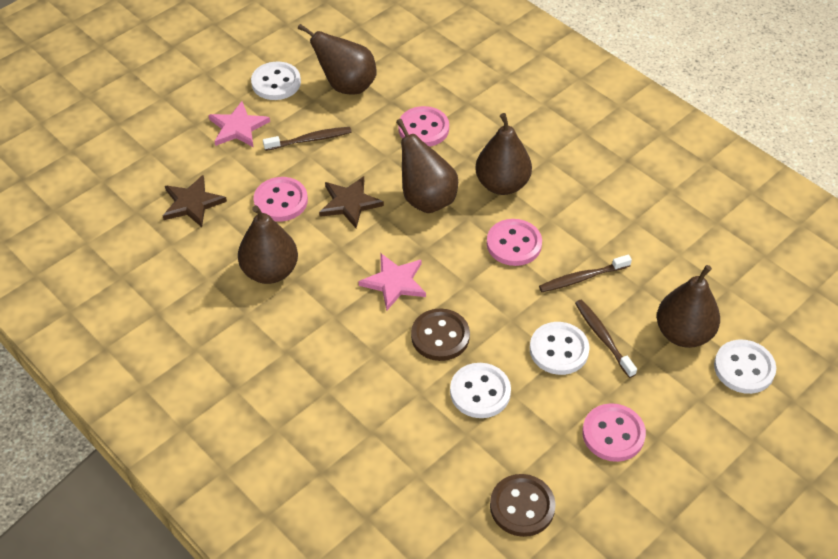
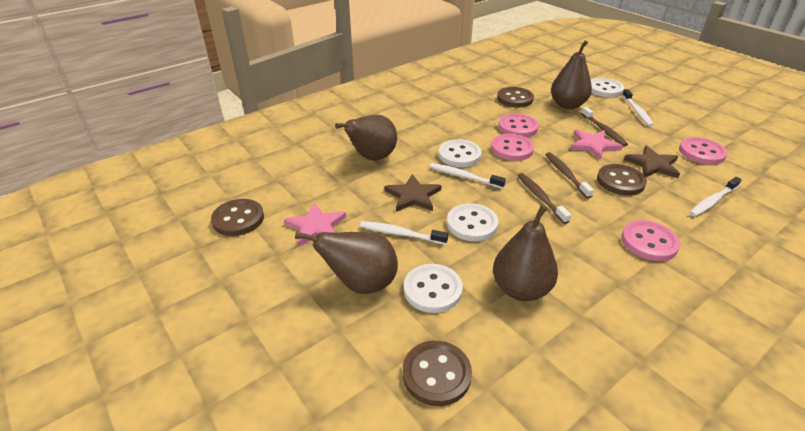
brown button: 2 -> 4
brown pear: 5 -> 4
white toothbrush: 0 -> 4

